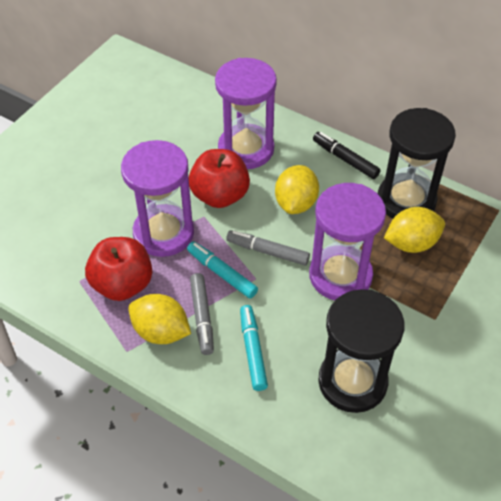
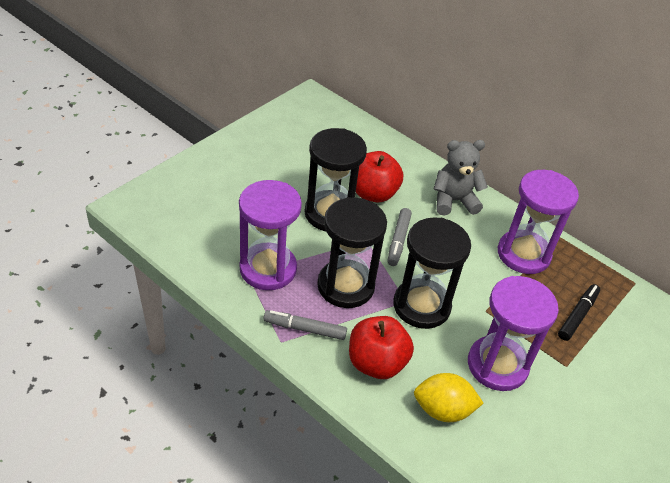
black hourglass: 2 -> 3
grey teddy bear: 0 -> 1
turquoise marker: 2 -> 0
yellow lemon: 3 -> 1

